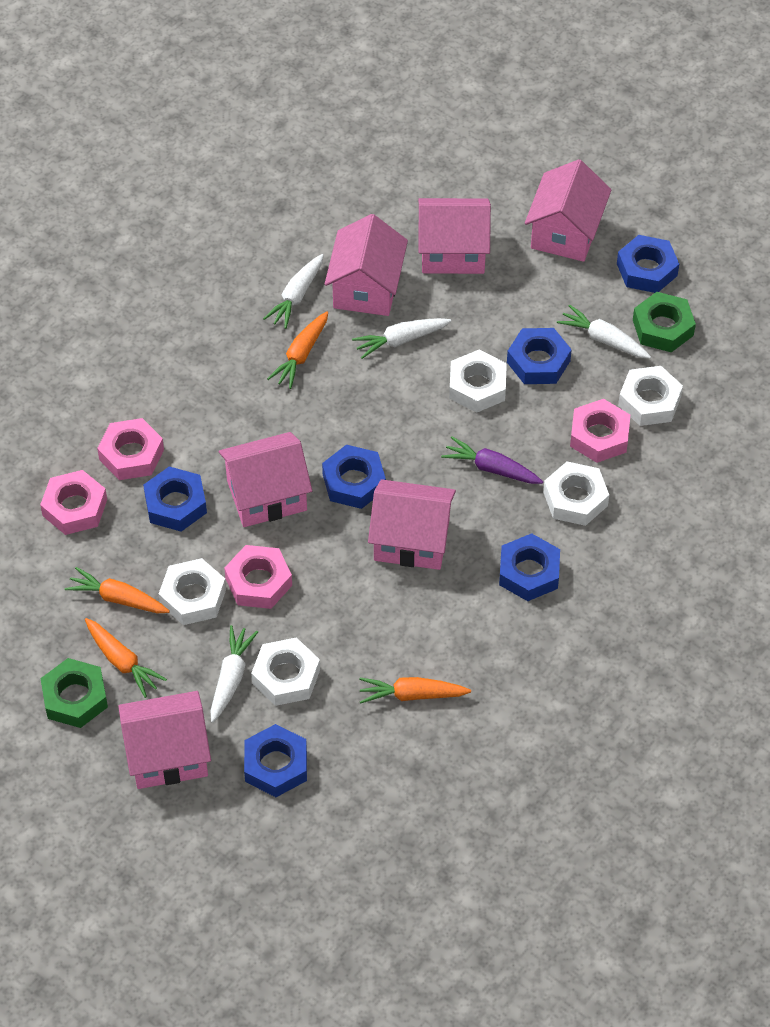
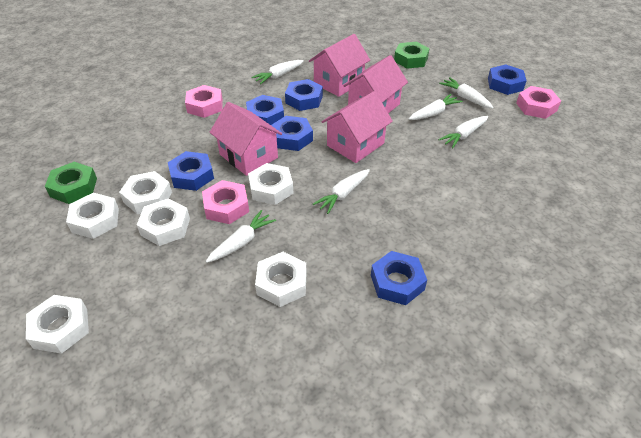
orange carrot: 4 -> 0
pink house: 6 -> 4
pink nut: 4 -> 3
purple carrot: 1 -> 0
white carrot: 4 -> 6
white nut: 5 -> 6

